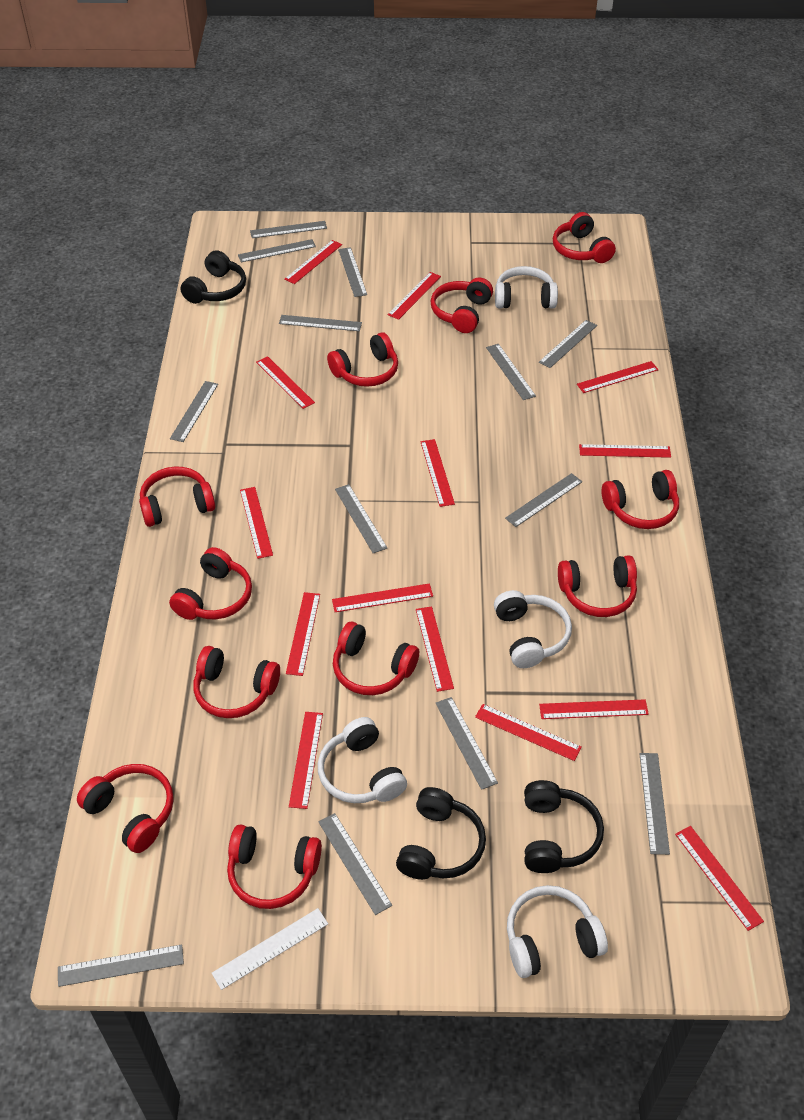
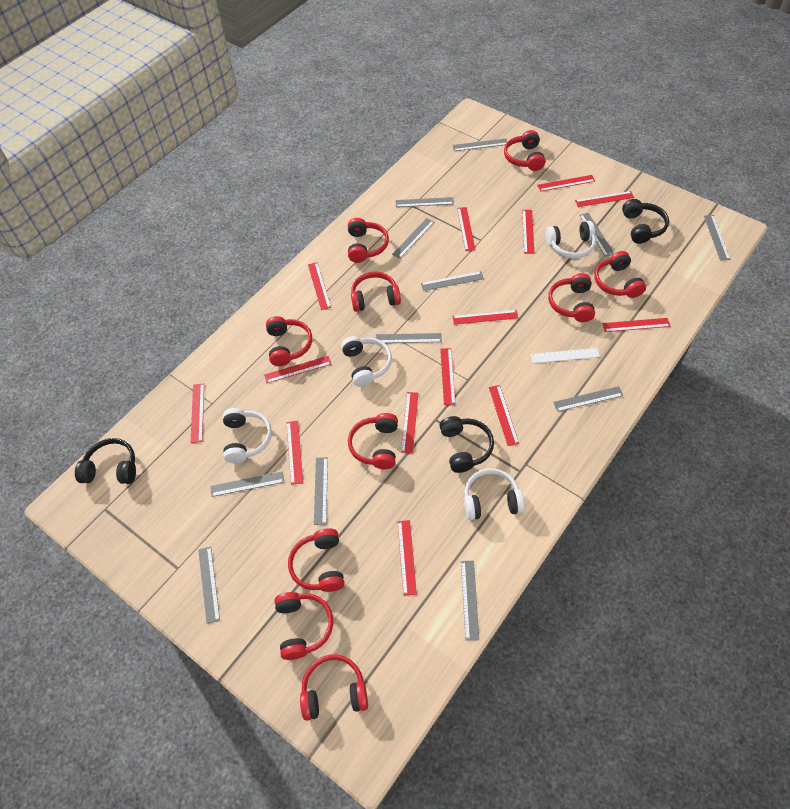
grey ruler: 13 -> 12
red headphones: 11 -> 10

